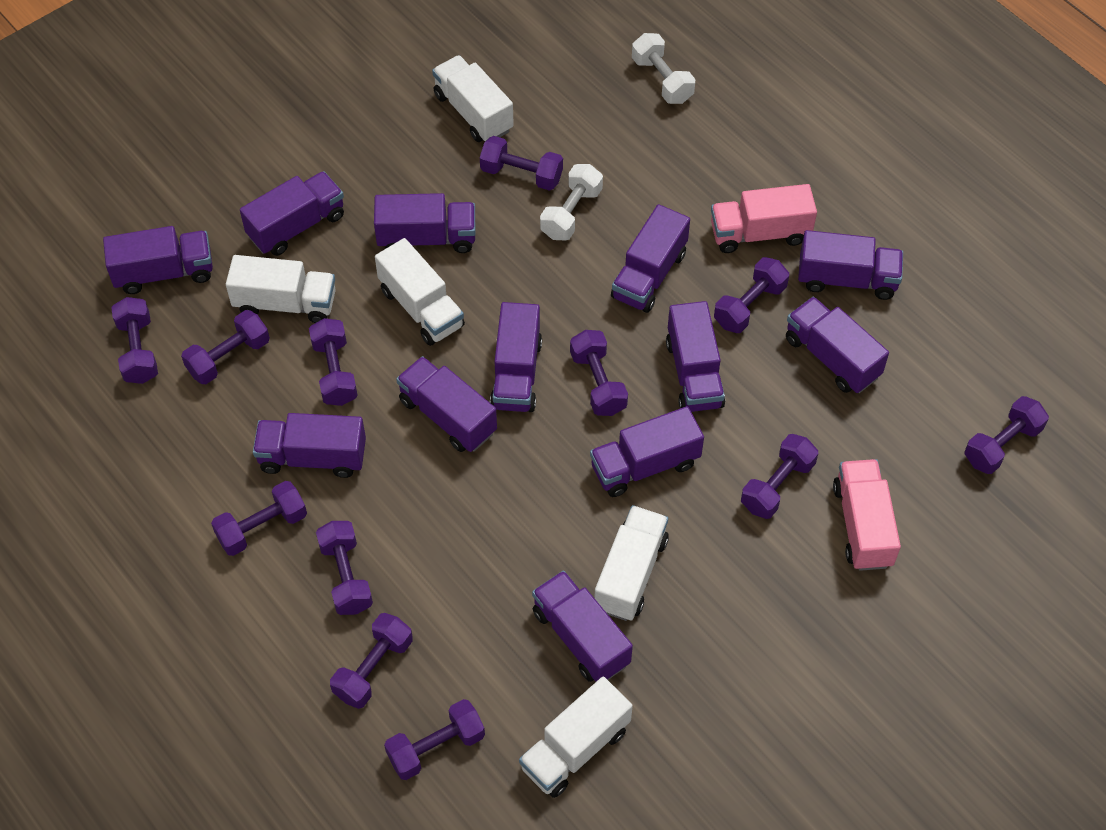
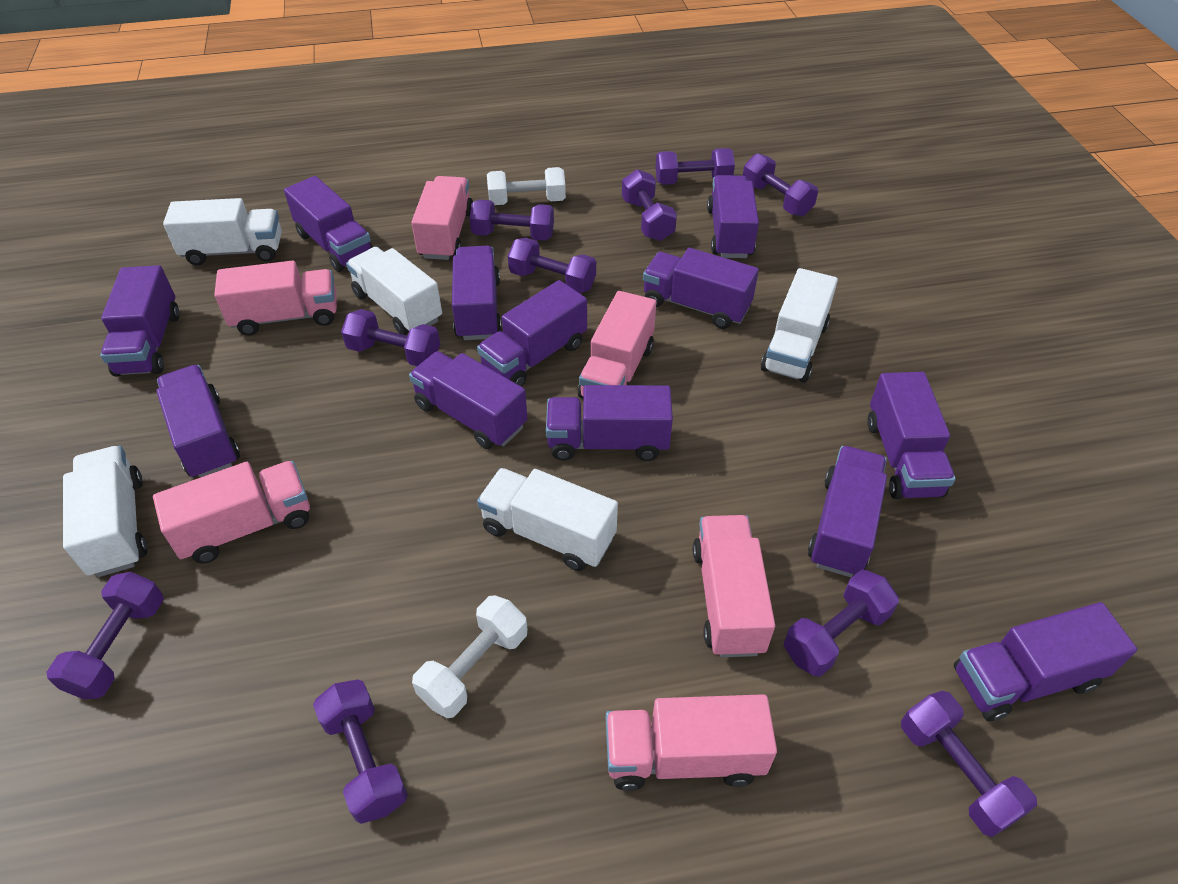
pink truck: 2 -> 6
purple dumbbell: 12 -> 10

